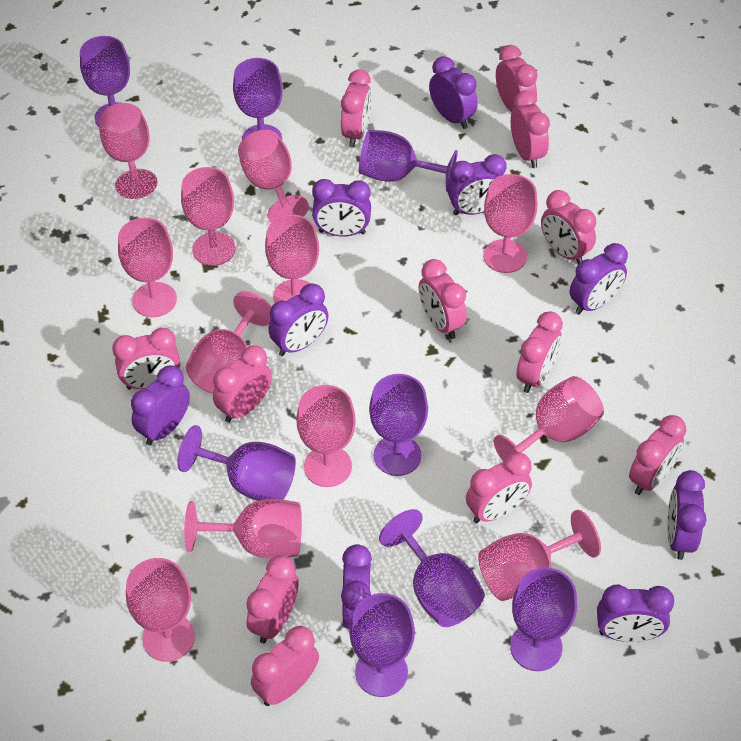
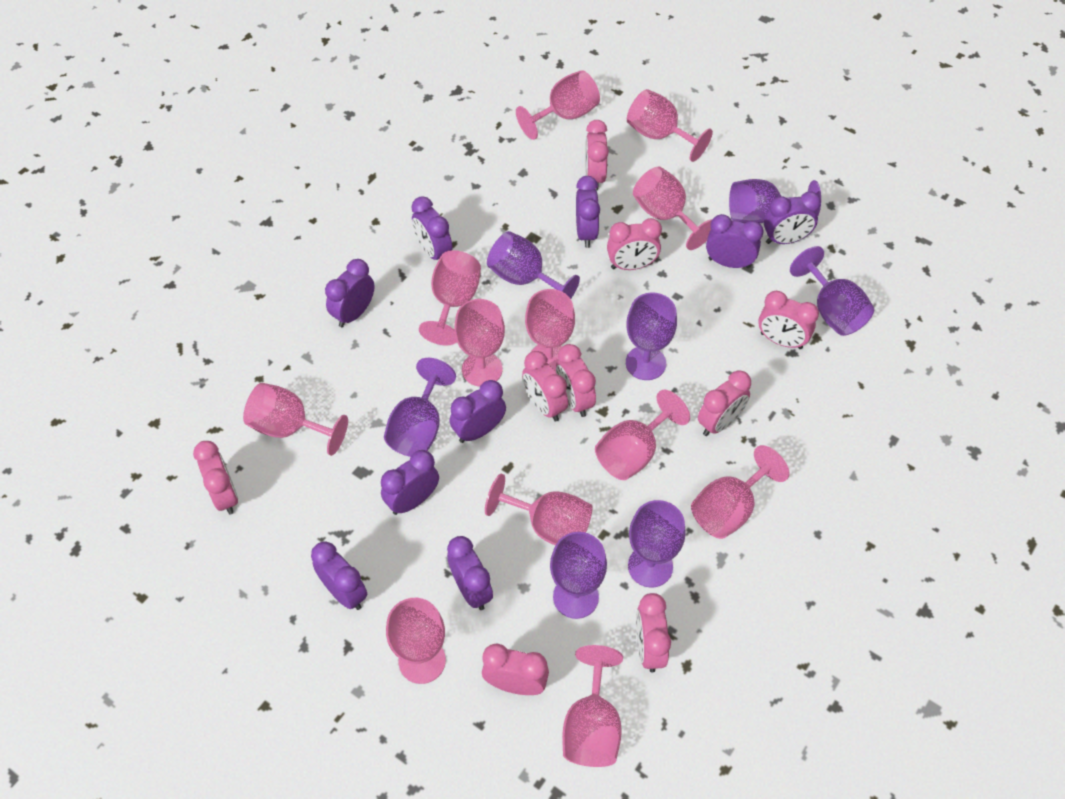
pink clock: 12 -> 9
purple goblet: 8 -> 7

